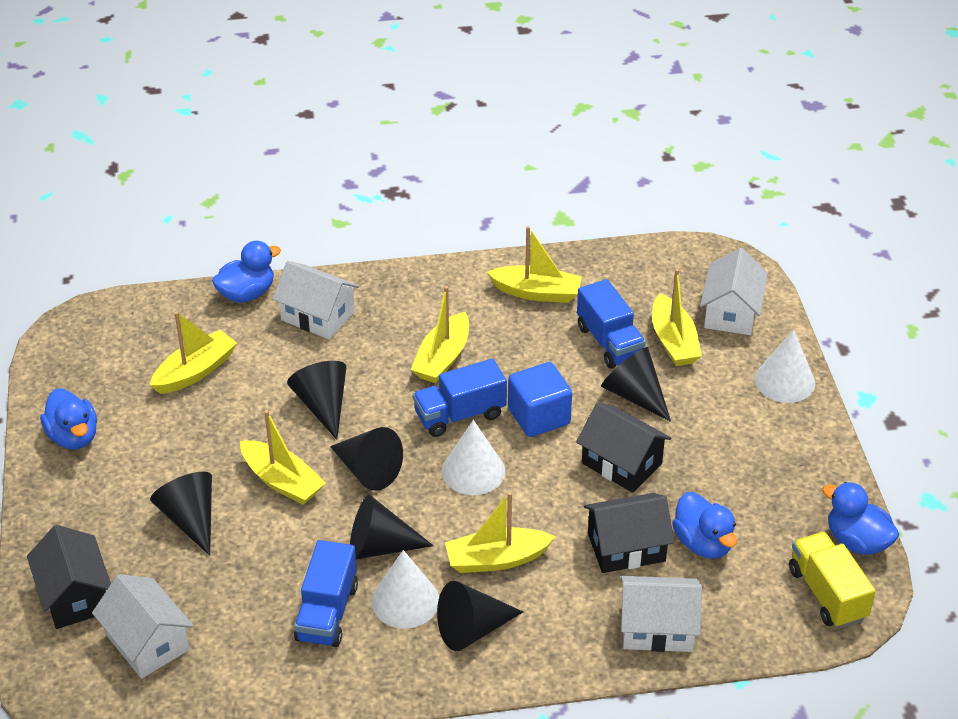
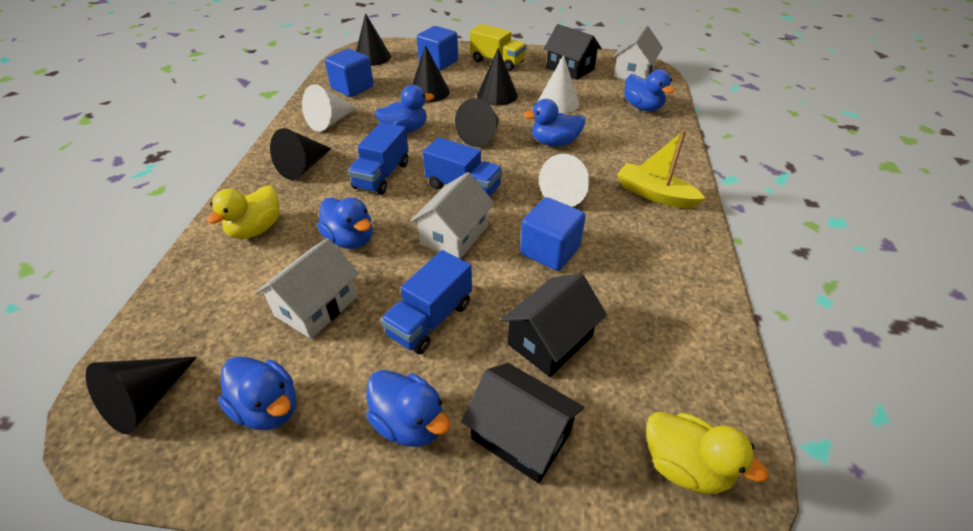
blue cube: 1 -> 3
blue duck: 4 -> 6
white house: 4 -> 3
yellow boat: 6 -> 1
yellow duck: 0 -> 2

